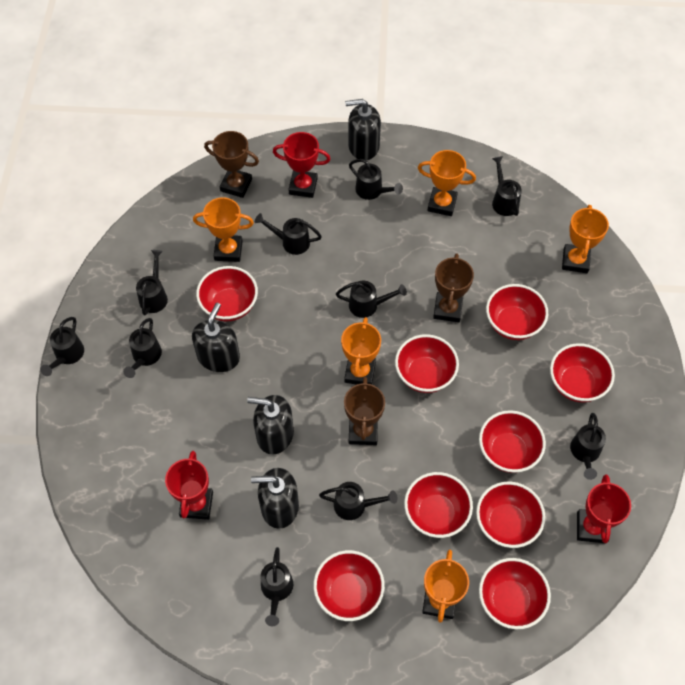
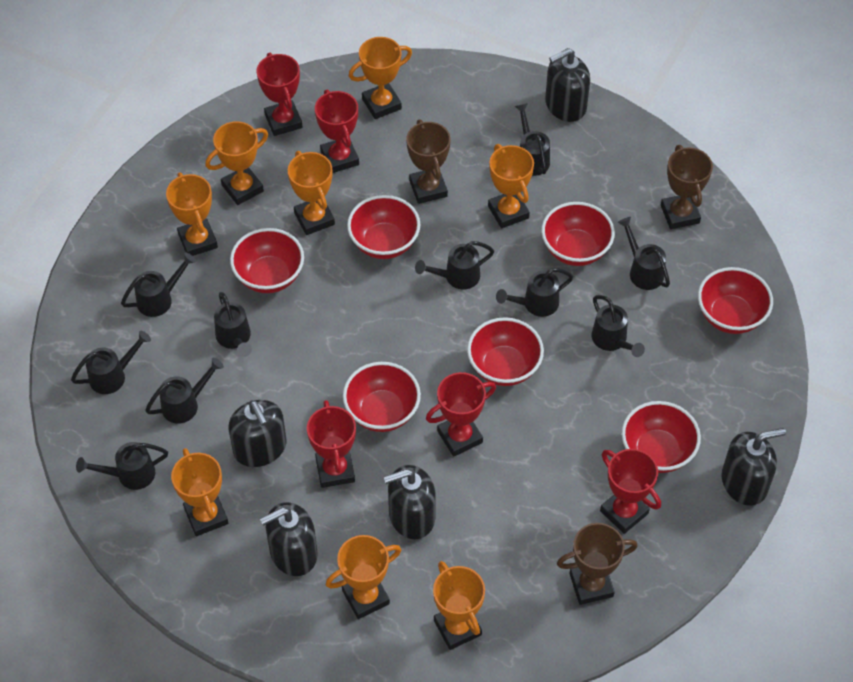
black soap dispenser: 4 -> 5
orange trophy: 5 -> 8
red bowl: 9 -> 7
red trophy: 3 -> 5

